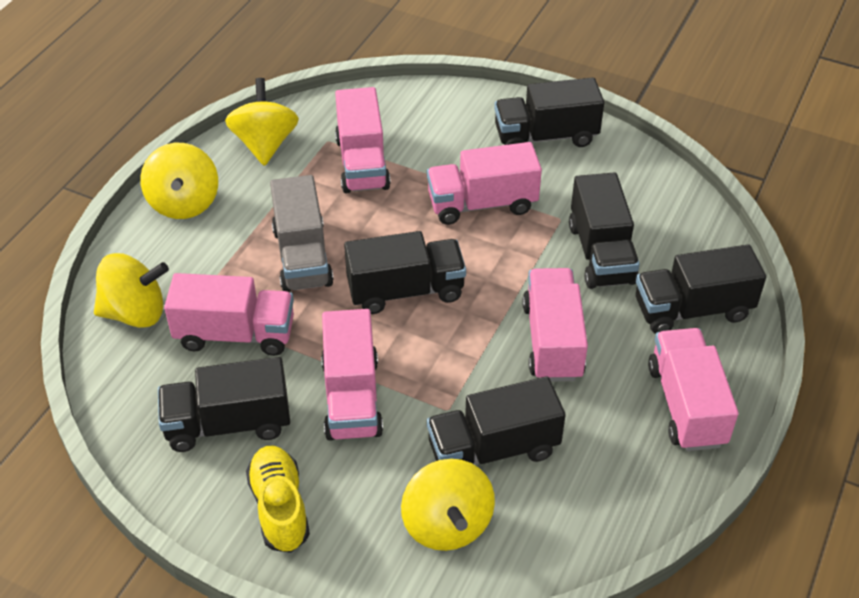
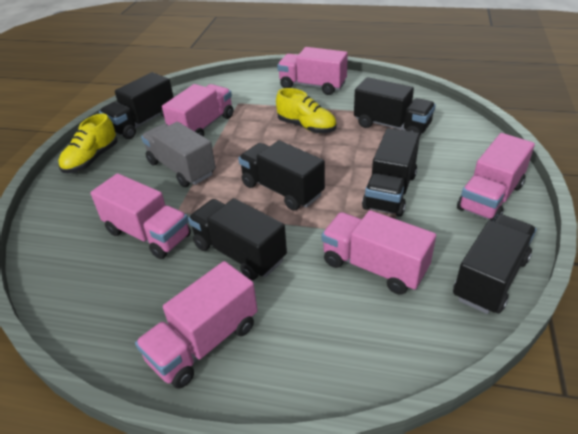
yellow shoe: 1 -> 2
yellow spinning top: 4 -> 0

